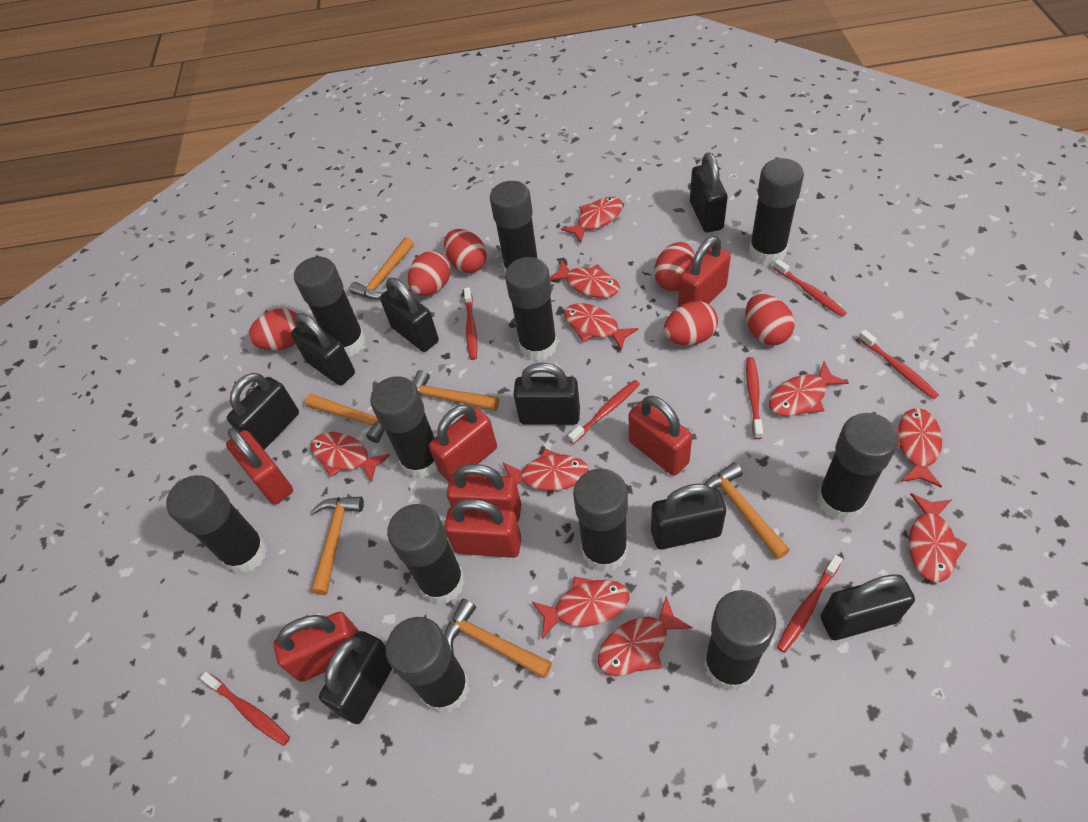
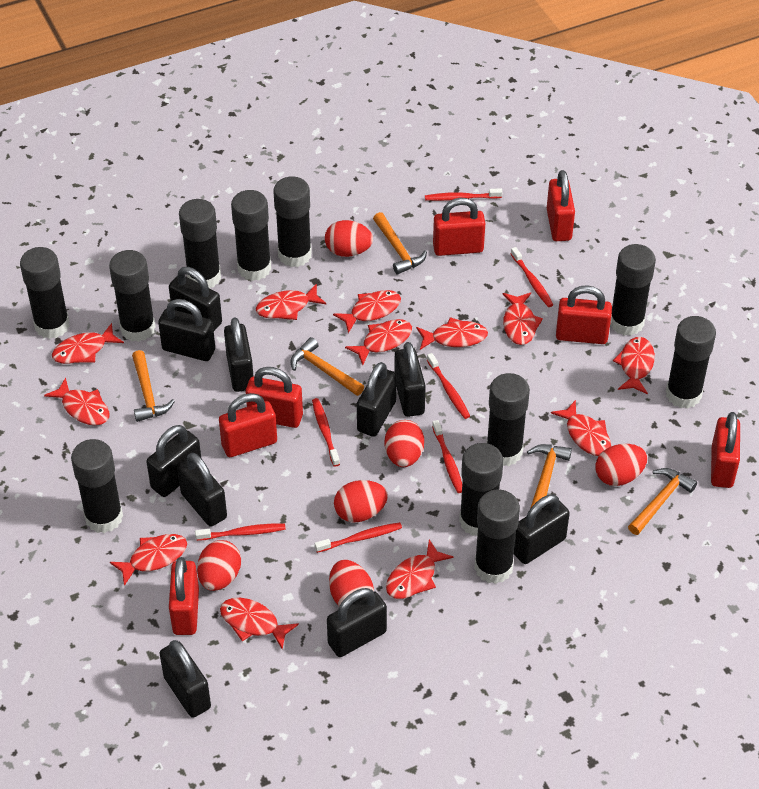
black padlock: 8 -> 10
orange hammer: 6 -> 5
red fish: 10 -> 12

